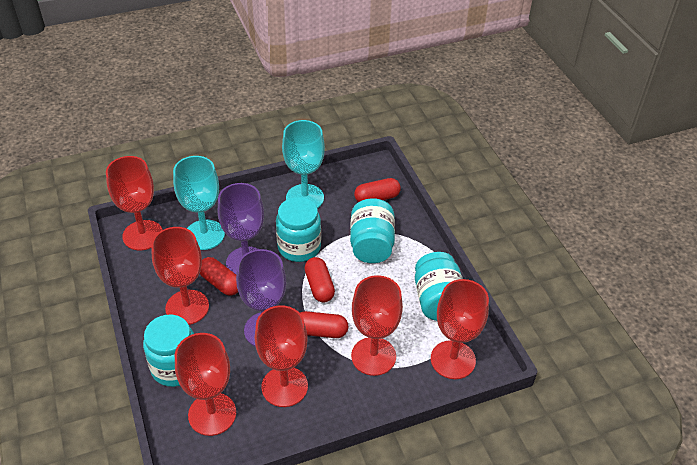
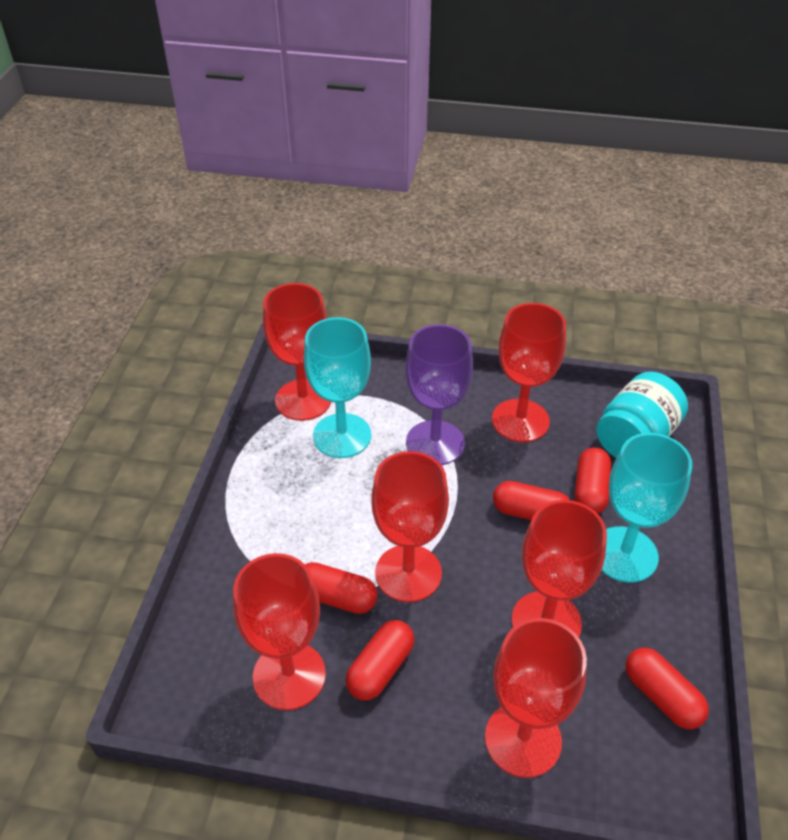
purple goblet: 2 -> 1
red capsule: 4 -> 5
turquoise jar: 4 -> 1

